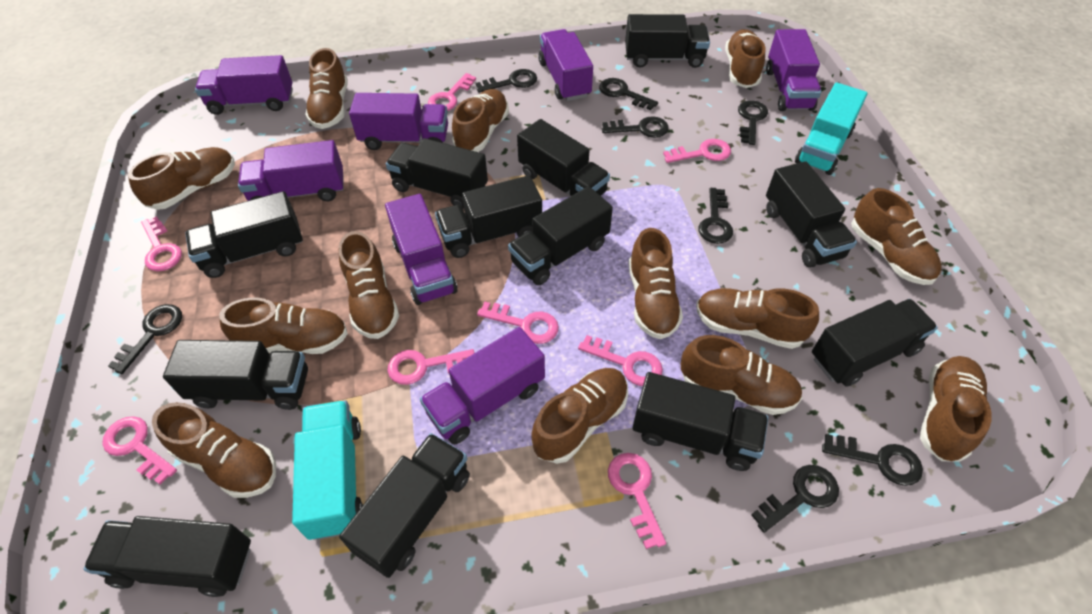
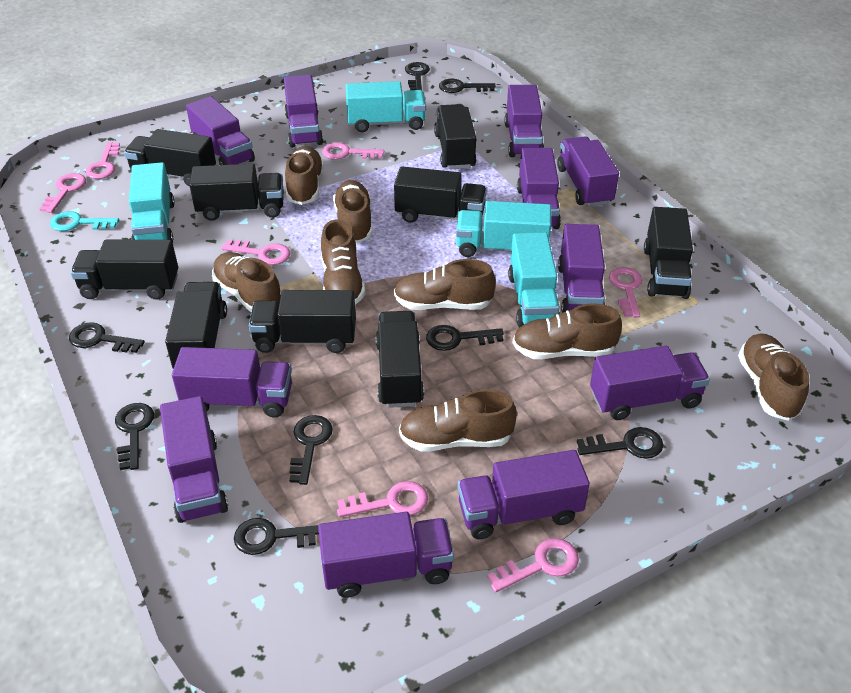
black truck: 12 -> 9
brown shoe: 13 -> 8
pink key: 8 -> 7
purple truck: 7 -> 11
turquoise key: 0 -> 1
turquoise truck: 2 -> 4

